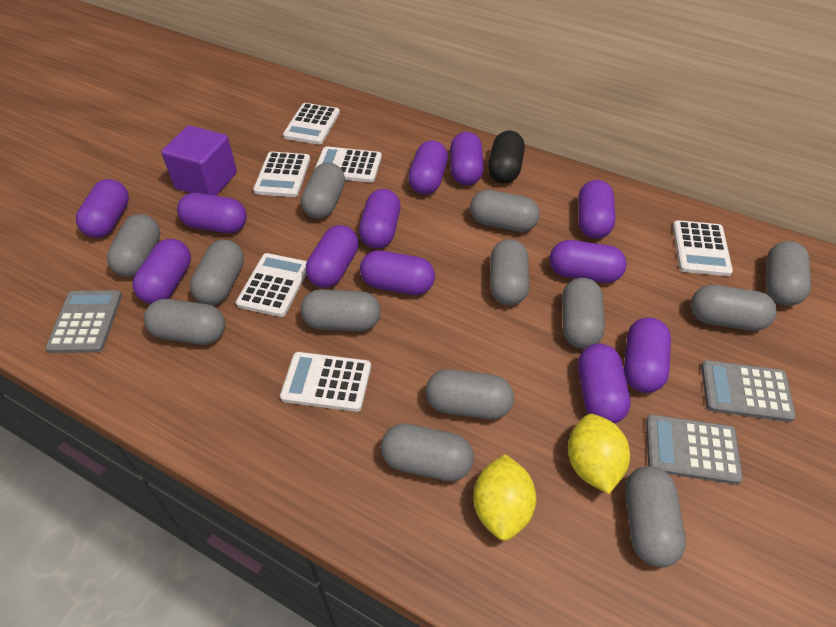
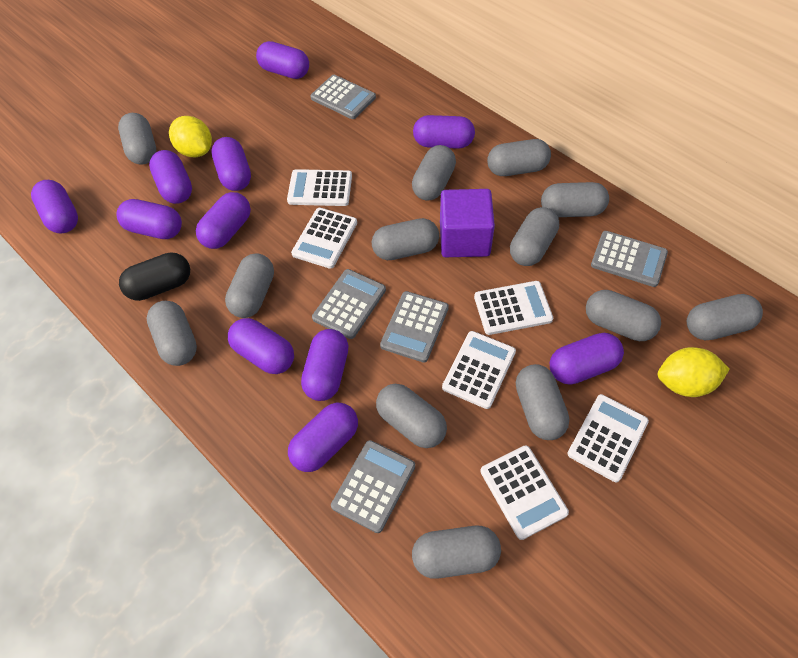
grey calculator: 3 -> 5
purple capsule: 12 -> 11

